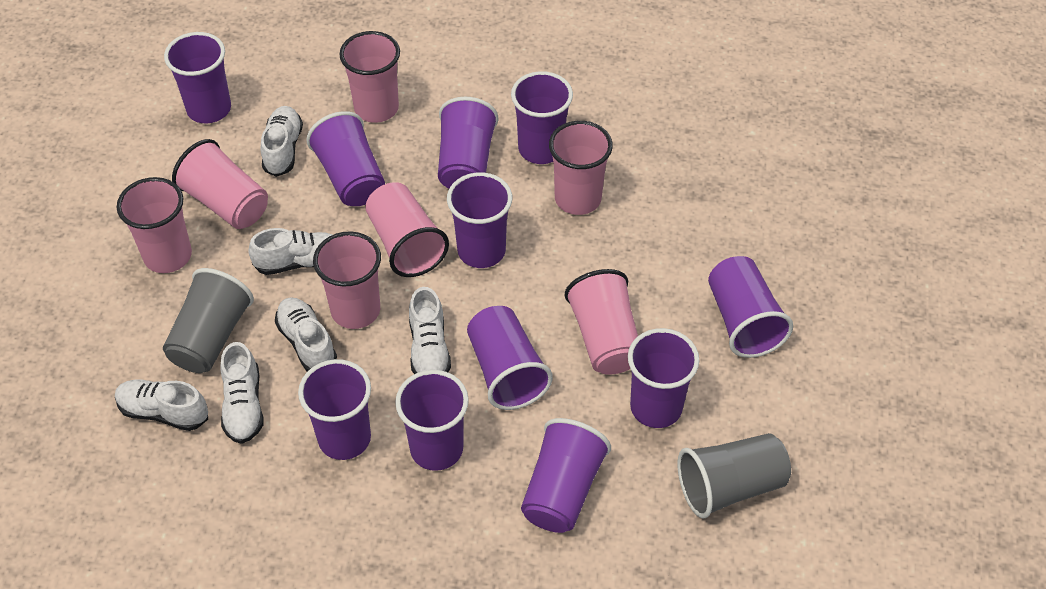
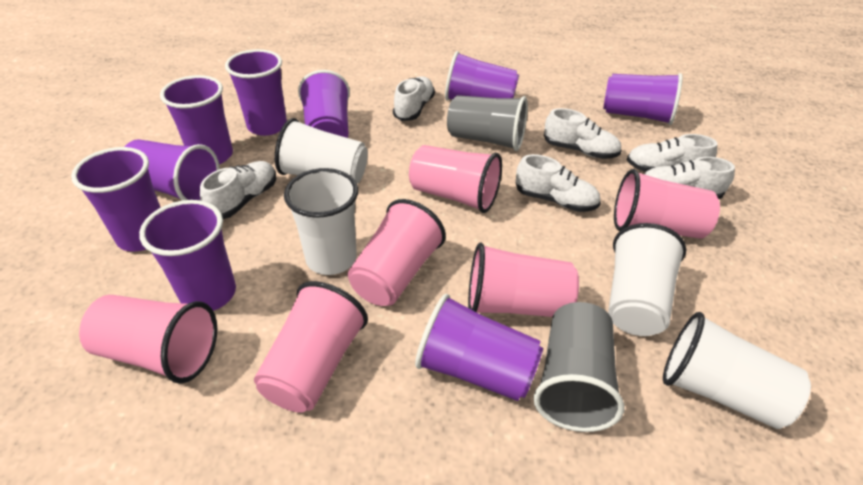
pink cup: 7 -> 6
purple cup: 11 -> 9
white cup: 0 -> 4

